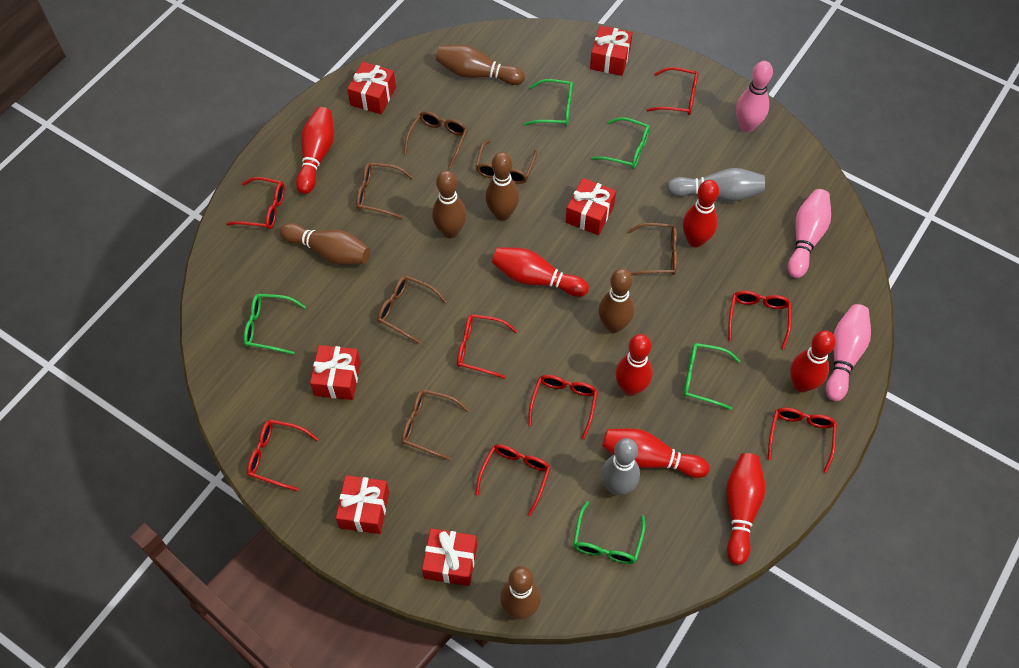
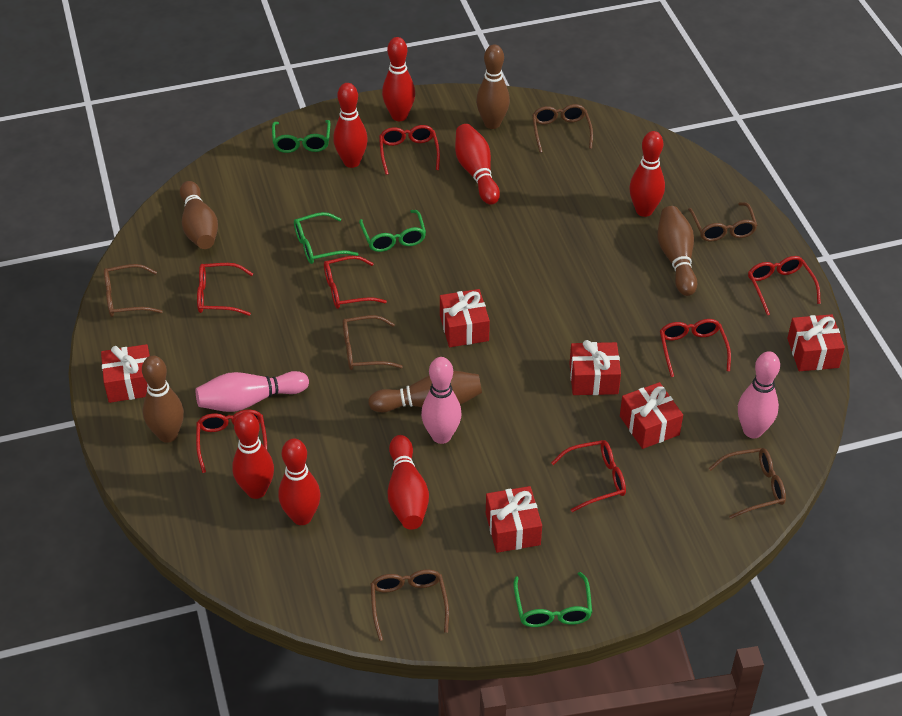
brown bowling pin: 6 -> 5
green glasses: 5 -> 4
grey bowling pin: 2 -> 0
red glasses: 8 -> 7

